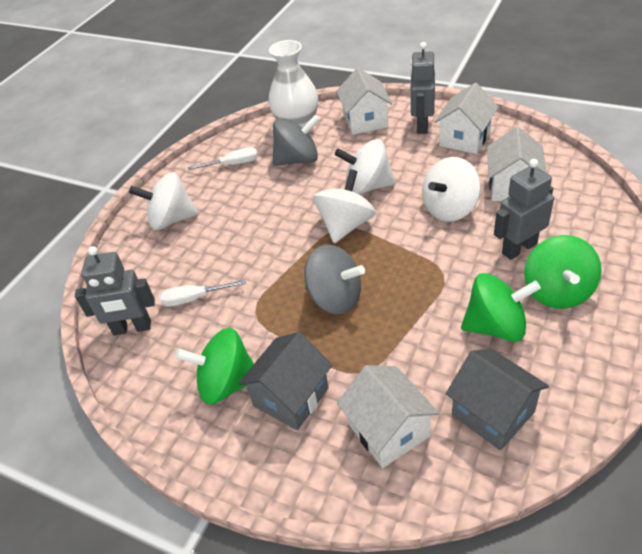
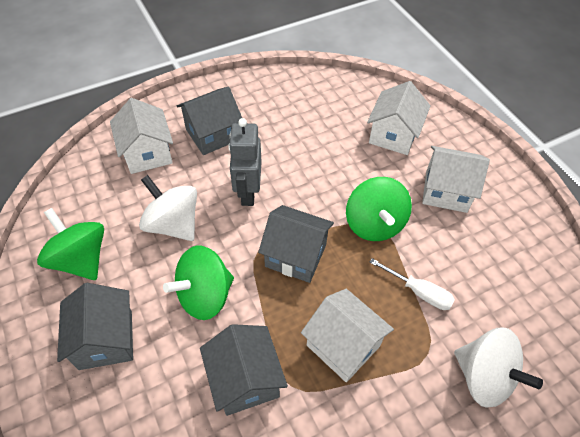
grey house: 2 -> 4
grey robot: 3 -> 1
grey spinning top: 2 -> 0
white screwdriver: 2 -> 1
white spinning top: 4 -> 2
white vase: 1 -> 0

